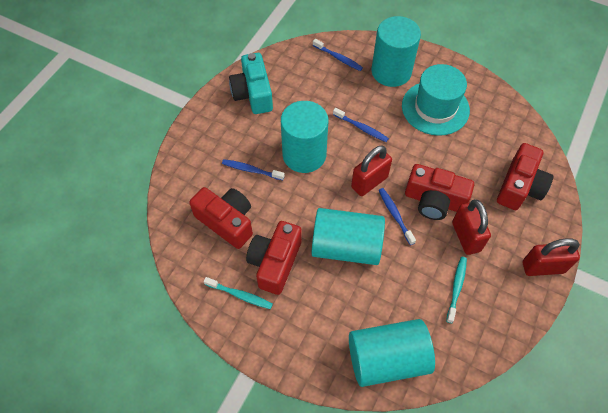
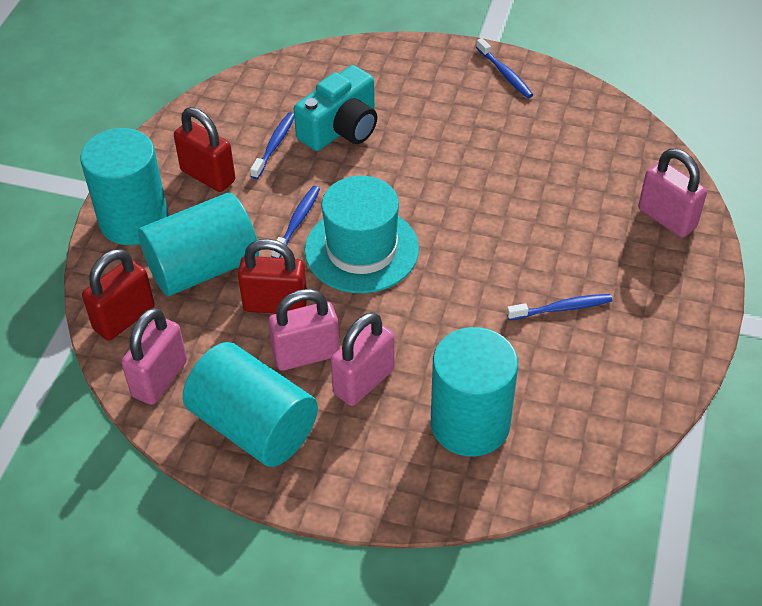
pink padlock: 0 -> 4
red camera: 4 -> 0
turquoise toothbrush: 2 -> 0

